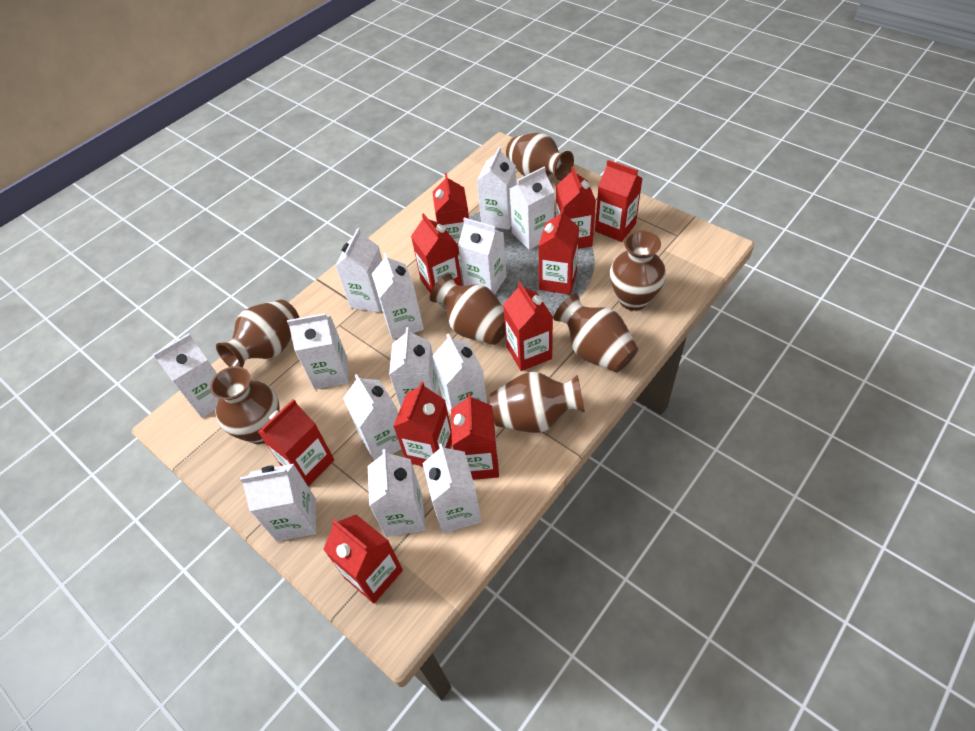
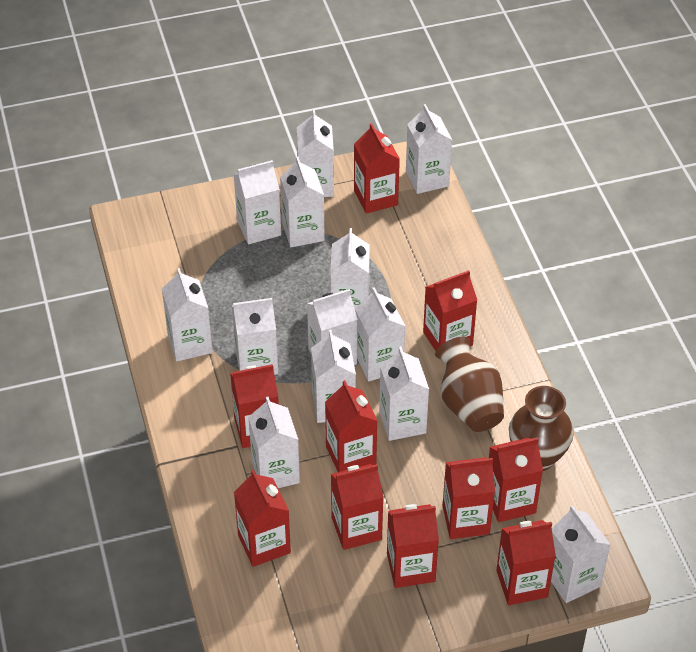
brown vase: 7 -> 2

